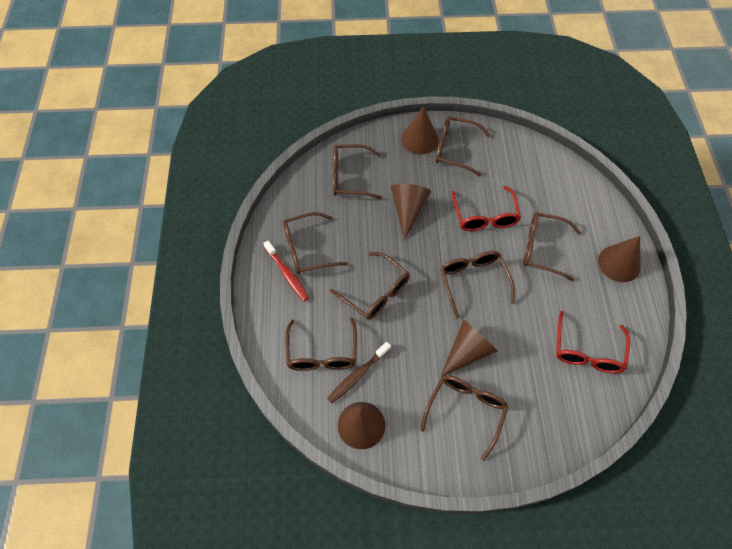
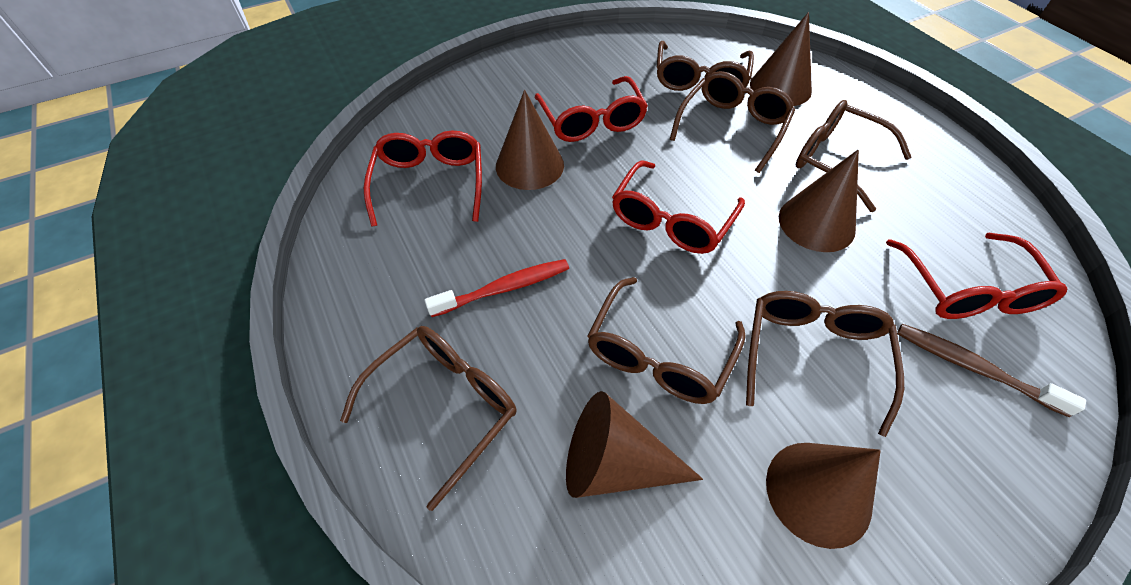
brown glasses: 8 -> 6
red glasses: 2 -> 4

